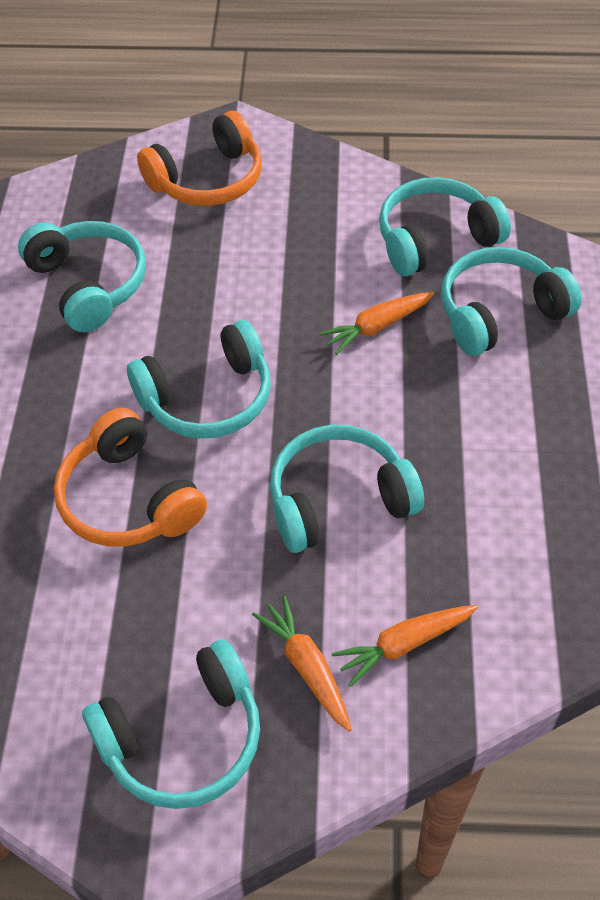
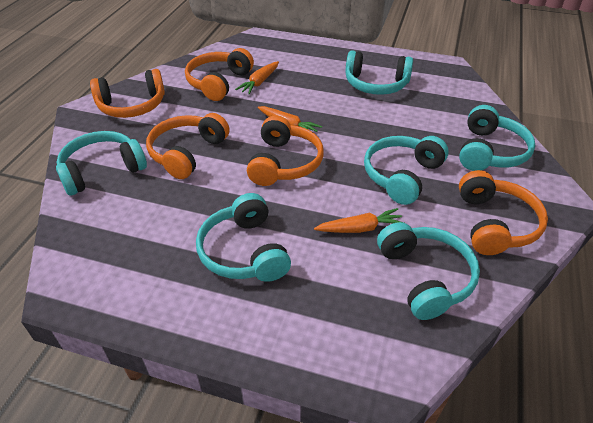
orange headphones: 2 -> 5

